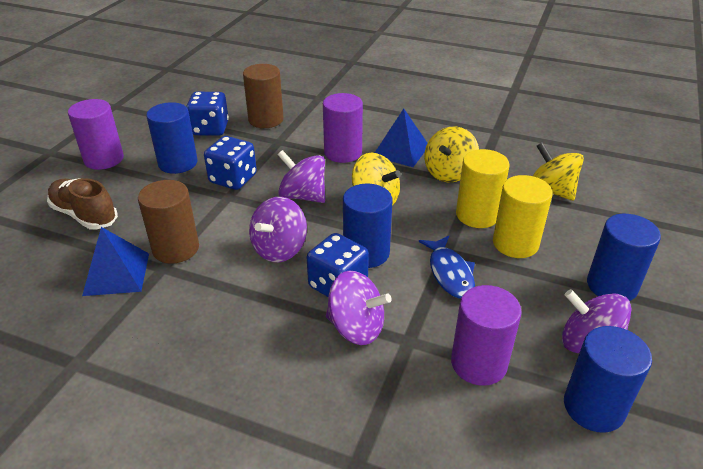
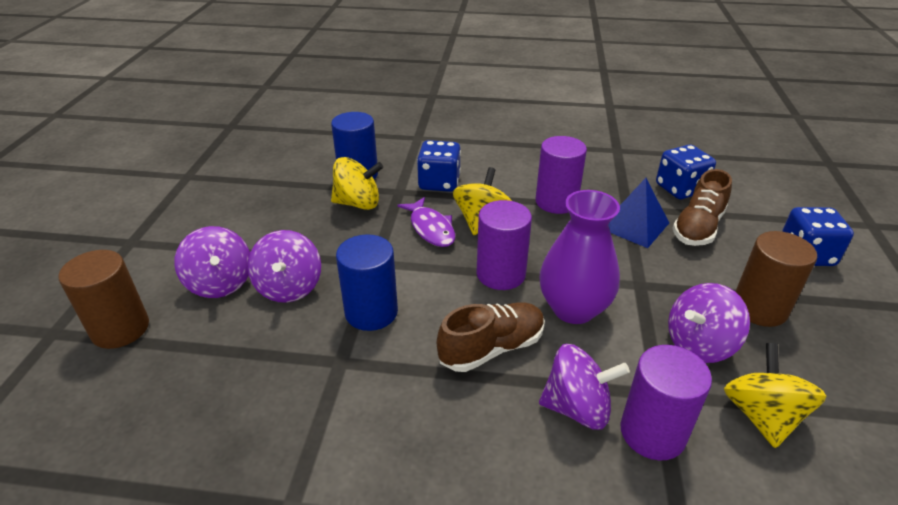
blue cylinder: 4 -> 2
blue fish: 1 -> 0
blue pyramid: 2 -> 1
brown shoe: 1 -> 2
purple fish: 0 -> 1
purple vase: 0 -> 1
yellow cylinder: 2 -> 0

